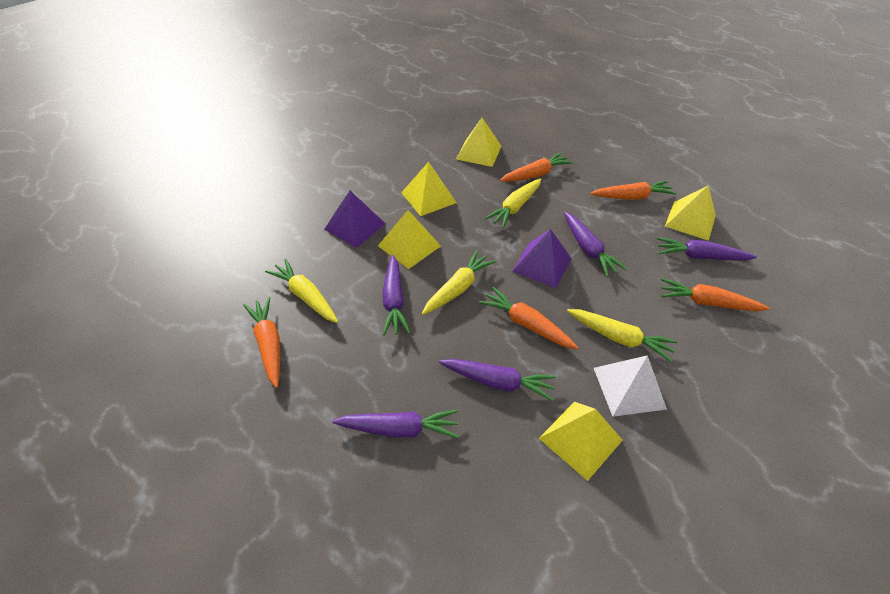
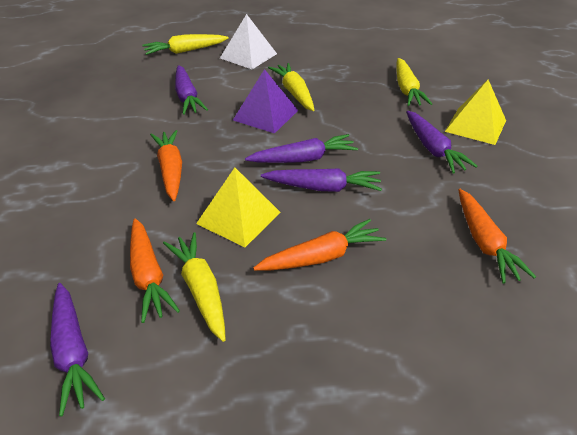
orange carrot: 5 -> 4
purple pyramid: 2 -> 1
yellow pyramid: 5 -> 2

